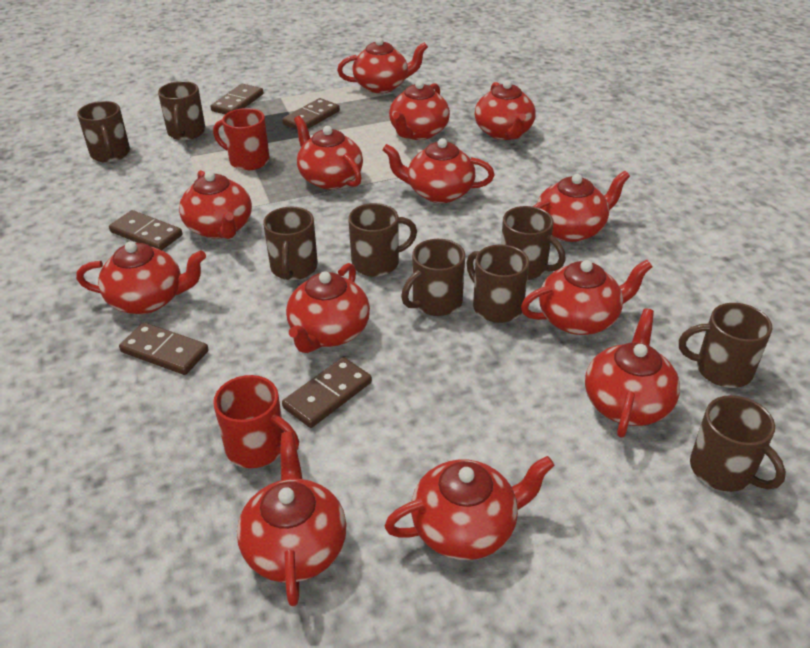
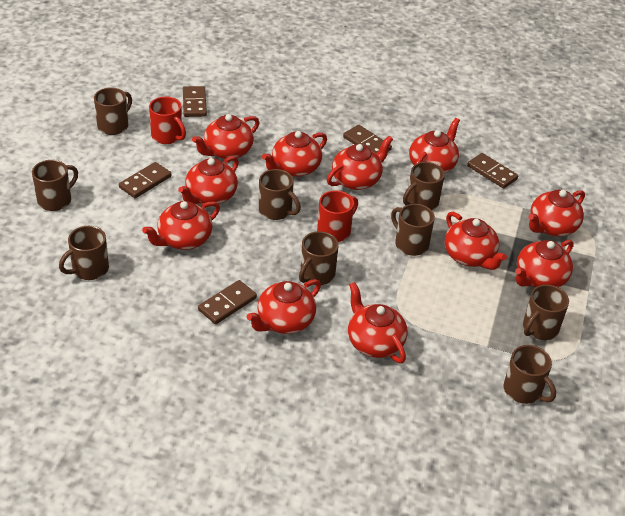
red teapot: 13 -> 11

